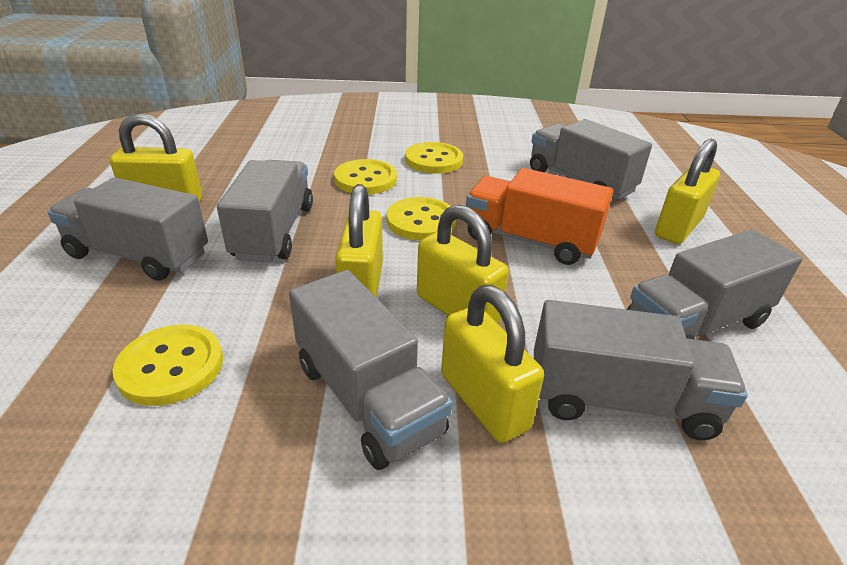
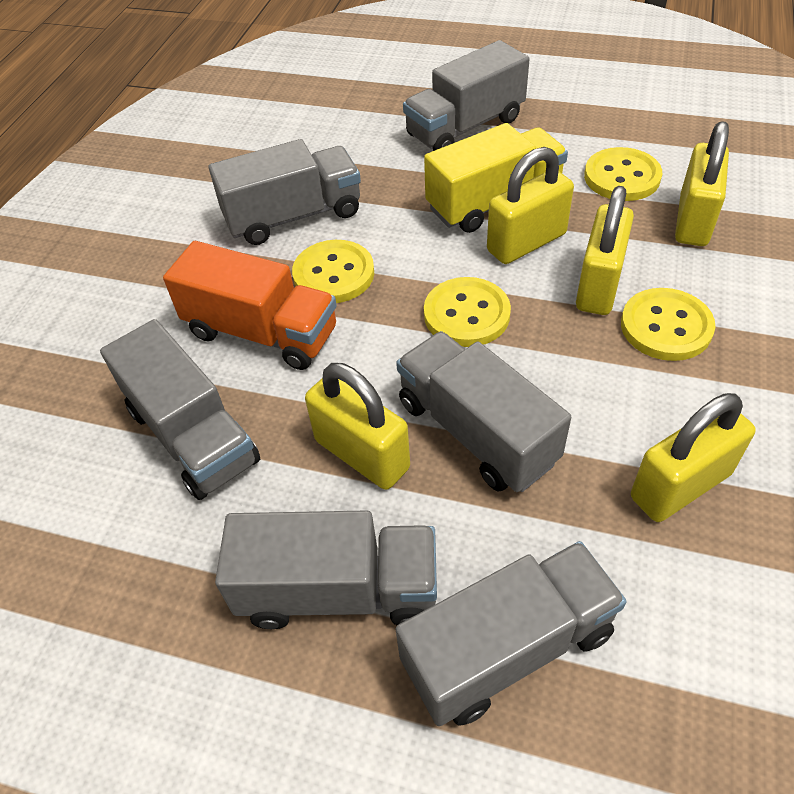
yellow truck: 0 -> 1

